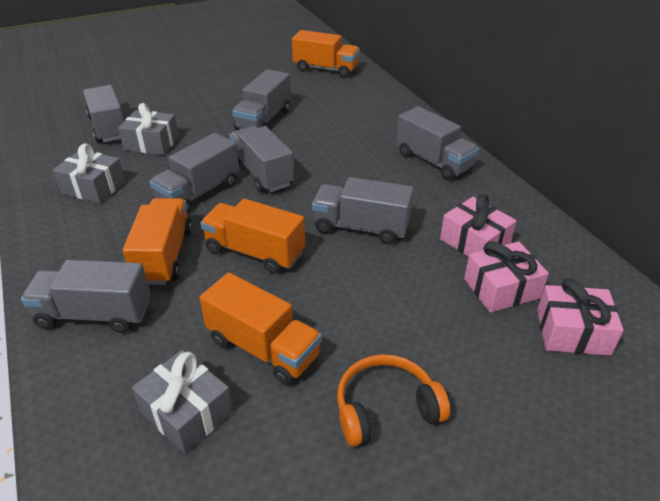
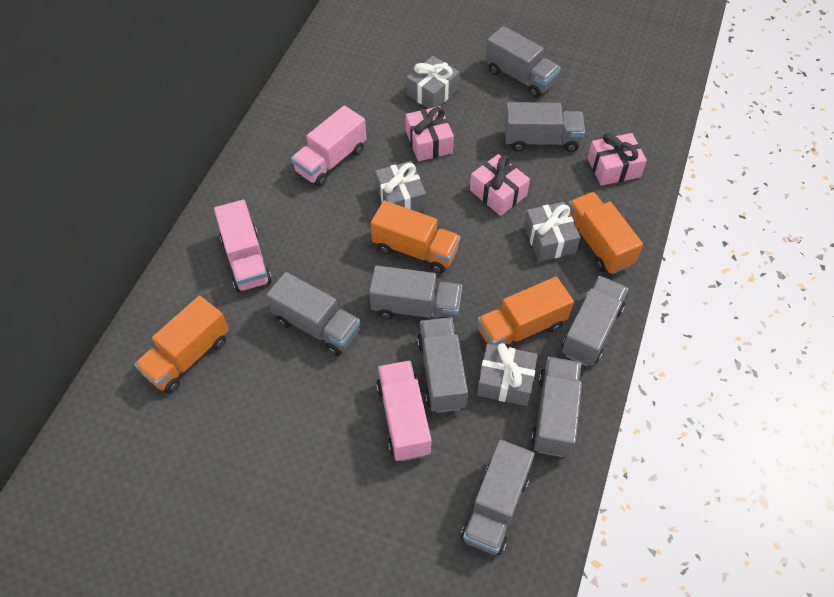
grey gift: 3 -> 4
grey truck: 7 -> 8
orange headphones: 1 -> 0
pink truck: 0 -> 3

